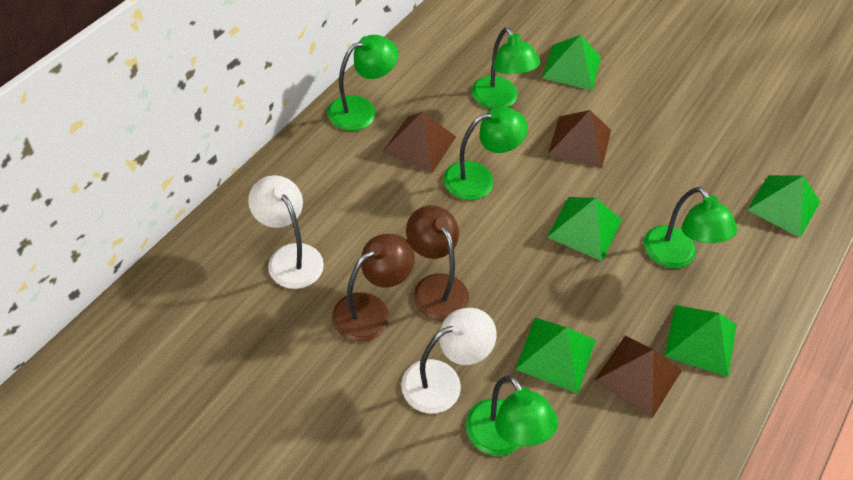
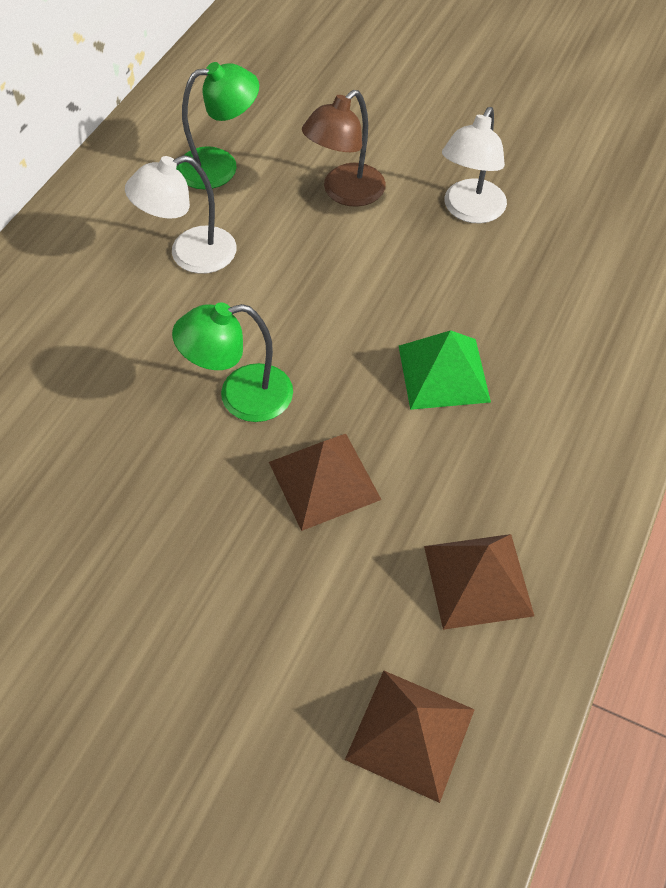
brown lamp: 2 -> 1
green lamp: 5 -> 2
green pyramid: 5 -> 1

